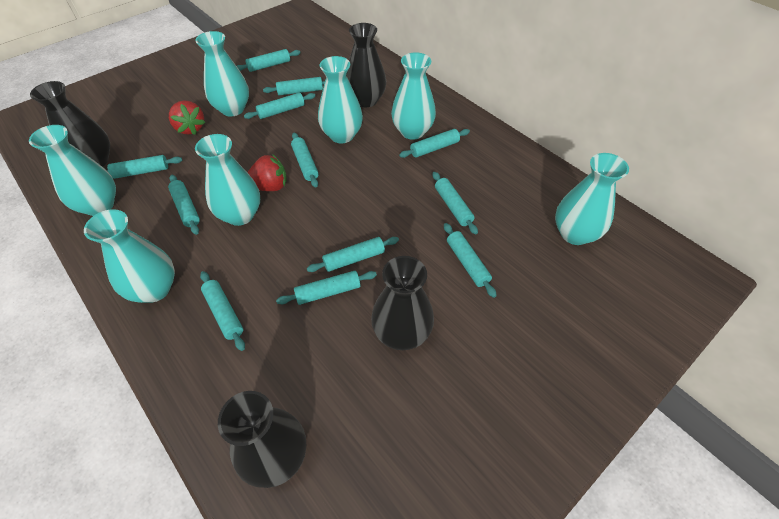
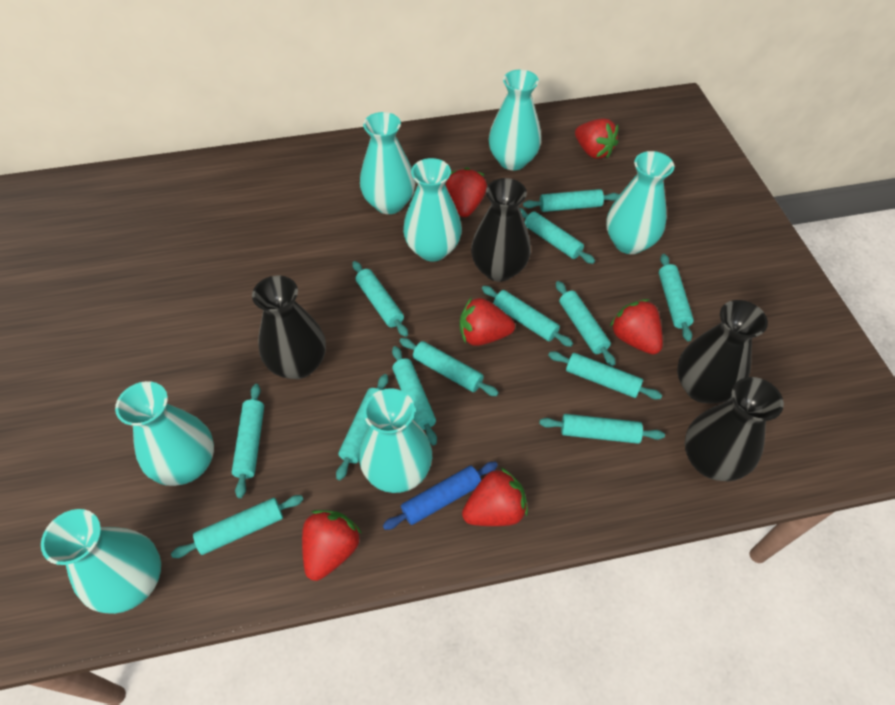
blue rolling pin: 0 -> 1
red strawberry: 2 -> 6
turquoise rolling pin: 12 -> 13

